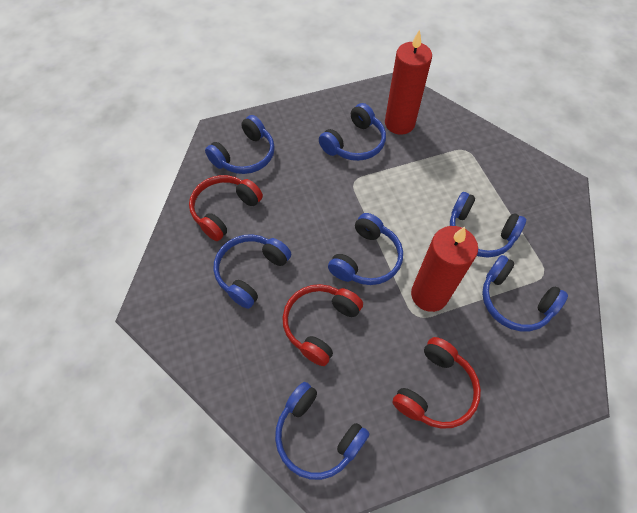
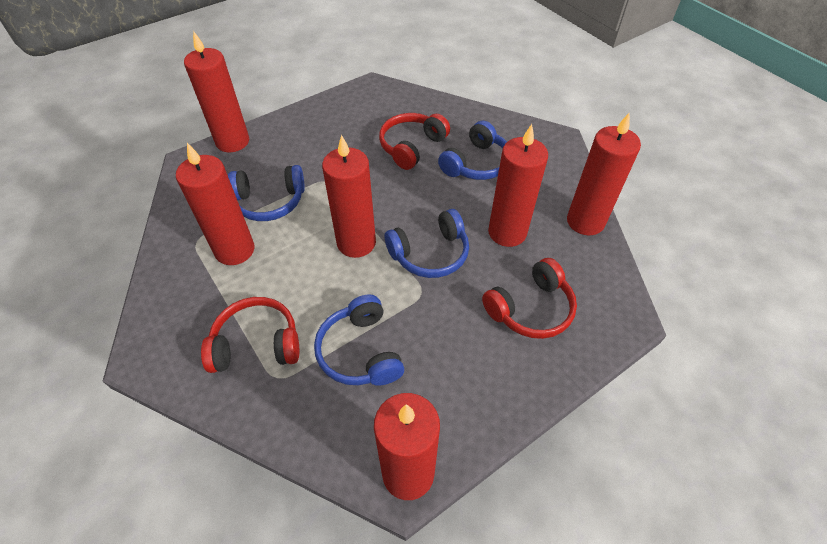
blue headphones: 7 -> 4
red candle: 2 -> 6

